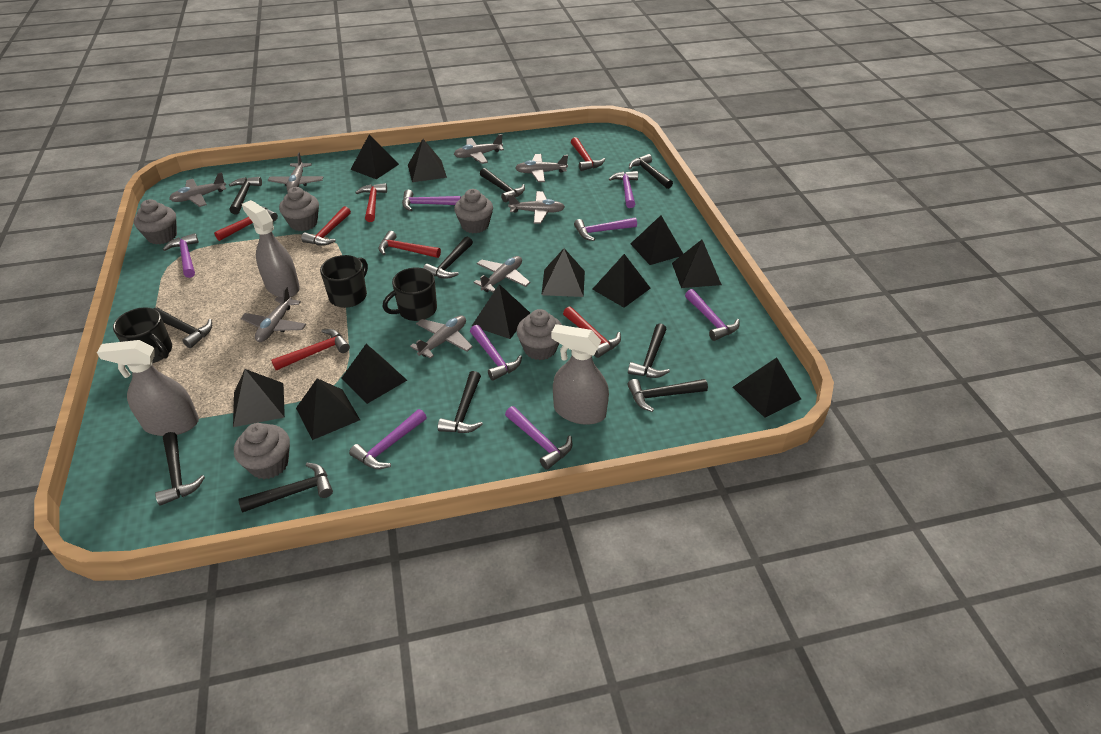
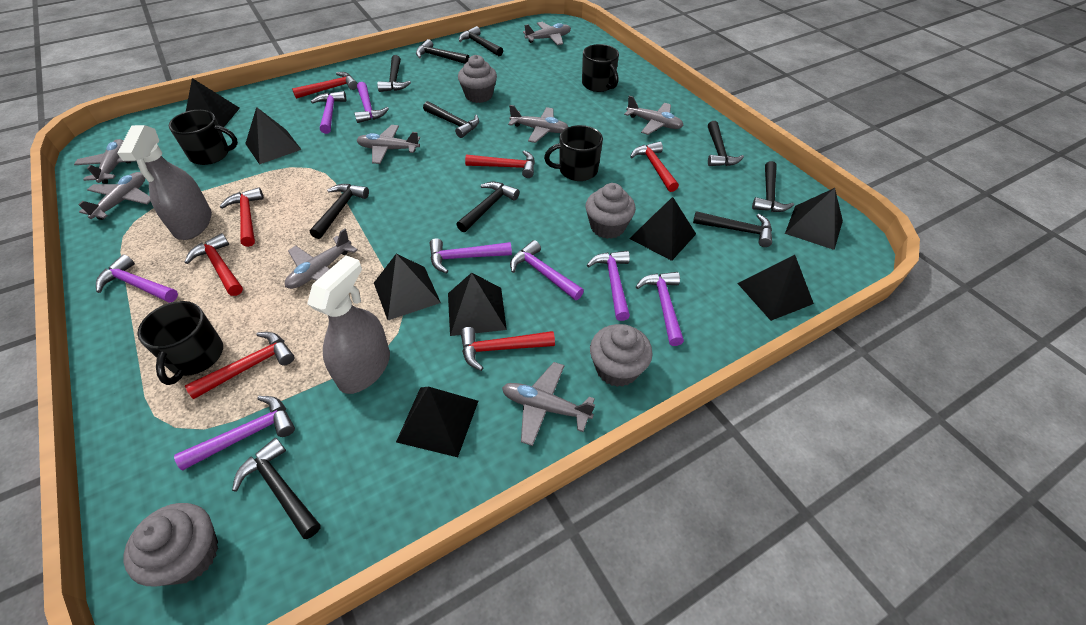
black mug: 3 -> 4
black pyramid: 11 -> 8
grey cupcake: 5 -> 4
grey spray bottle: 3 -> 2

